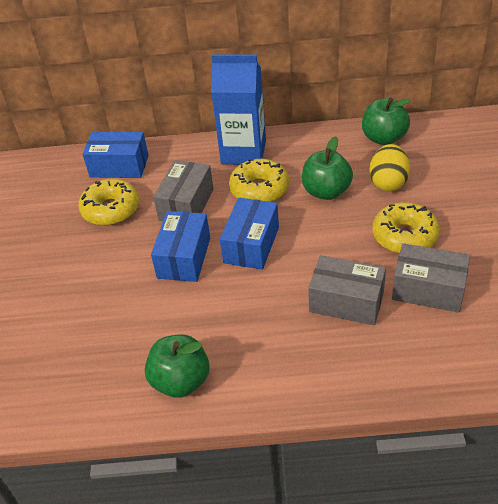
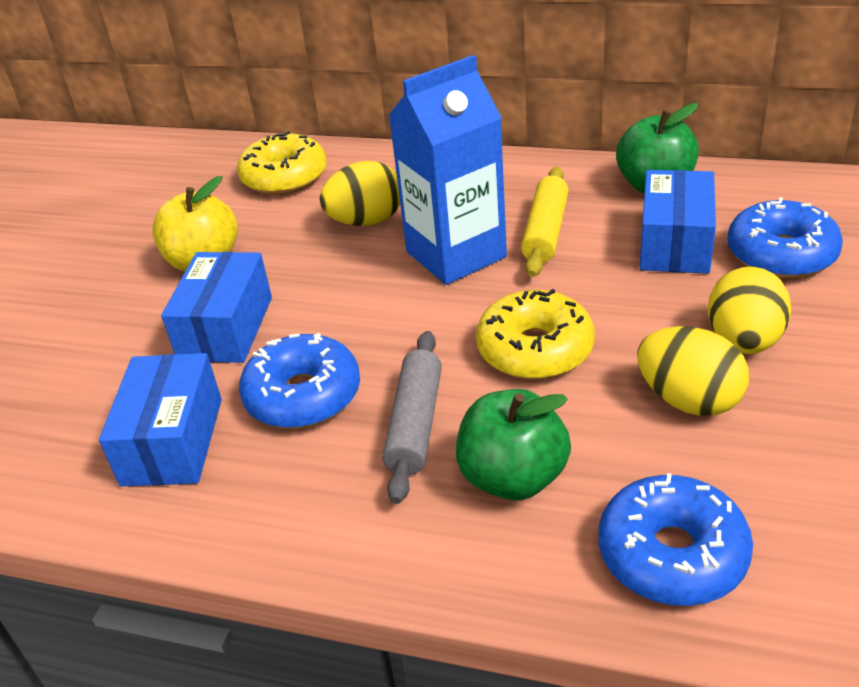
blue donut: 0 -> 3
green apple: 3 -> 2
grey box: 3 -> 0
grey rolling pin: 0 -> 1
yellow apple: 0 -> 1
yellow donut: 3 -> 2
yellow egg: 1 -> 3
yellow rolling pin: 0 -> 1

